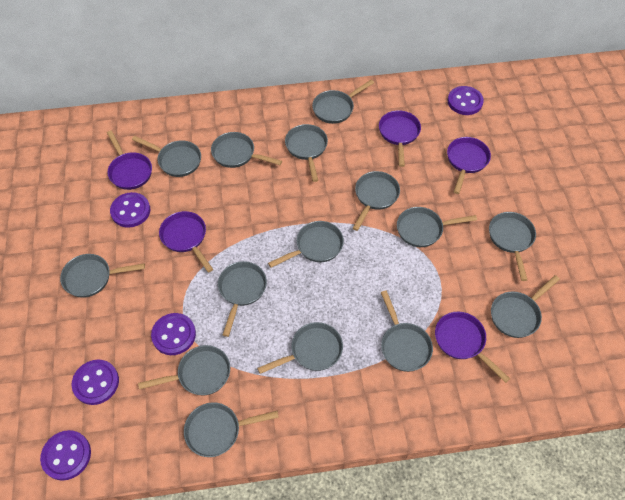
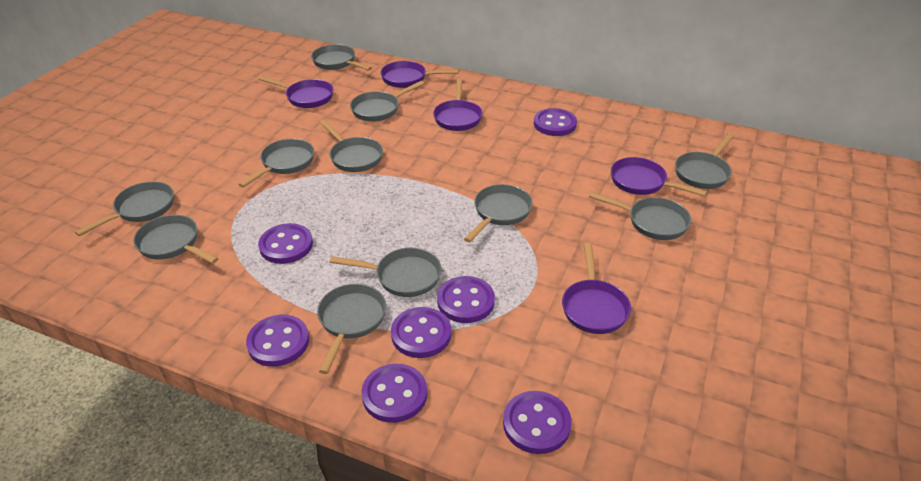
grey pan: 15 -> 11
purple button: 5 -> 7

